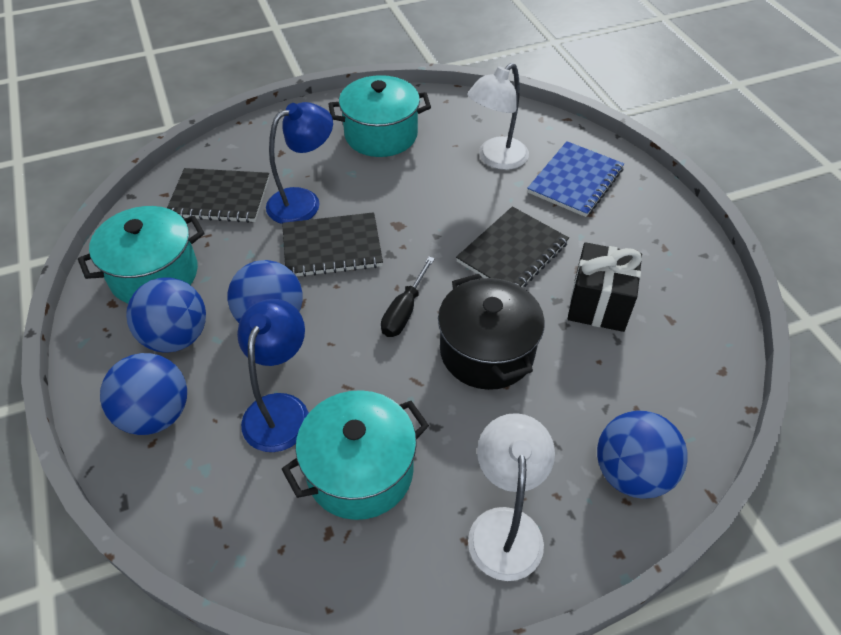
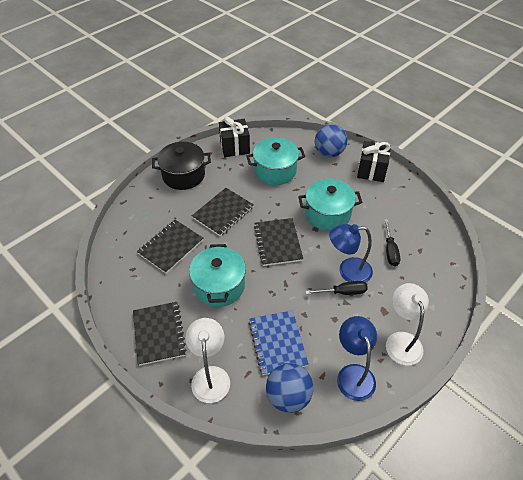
black gift: 1 -> 2
black notebook: 3 -> 4
black screwdriver: 1 -> 2
blue ball: 4 -> 2

